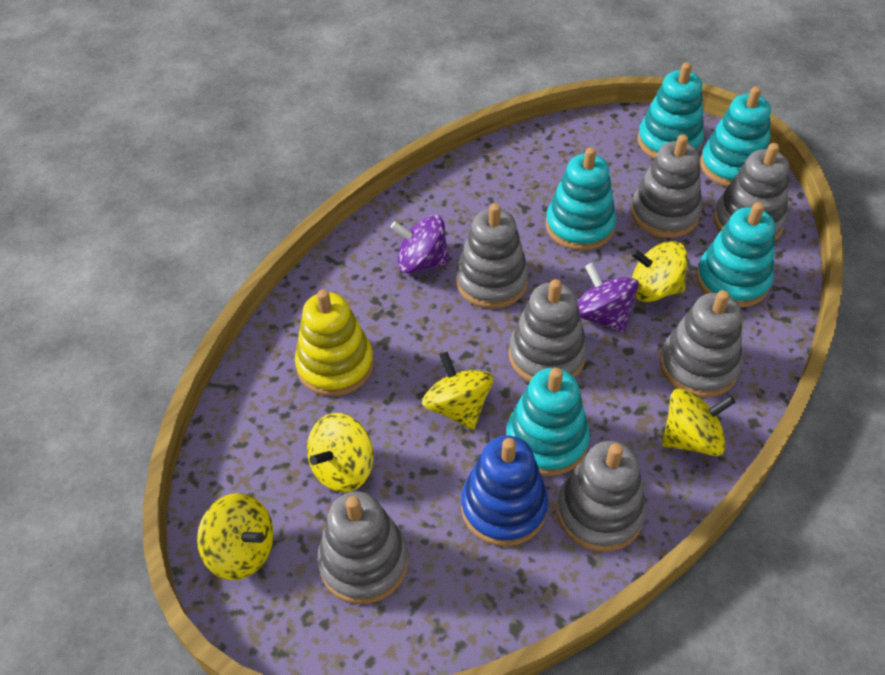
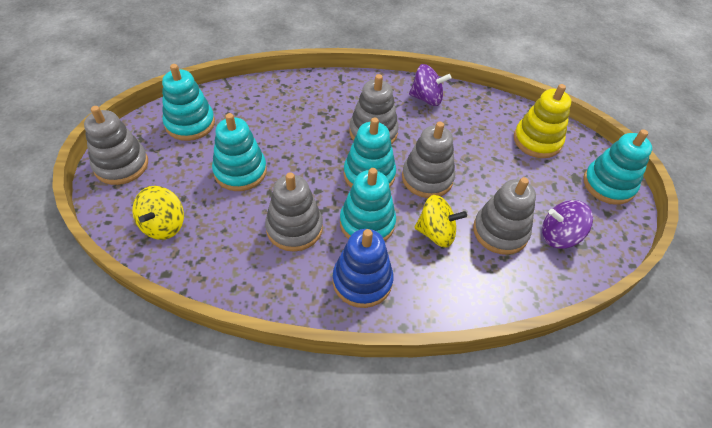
grey stacking toy: 7 -> 5
yellow spinning top: 5 -> 2

